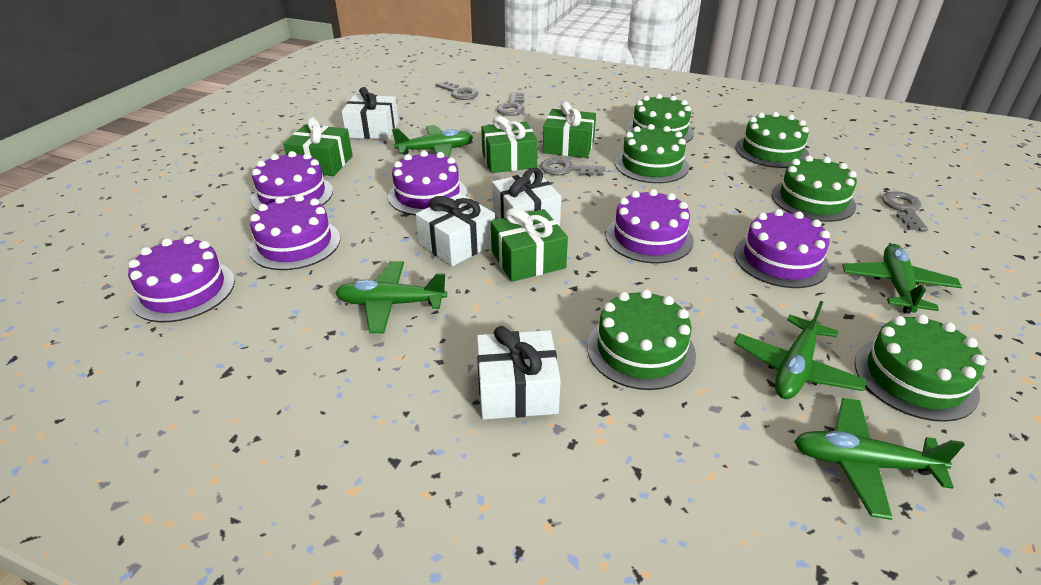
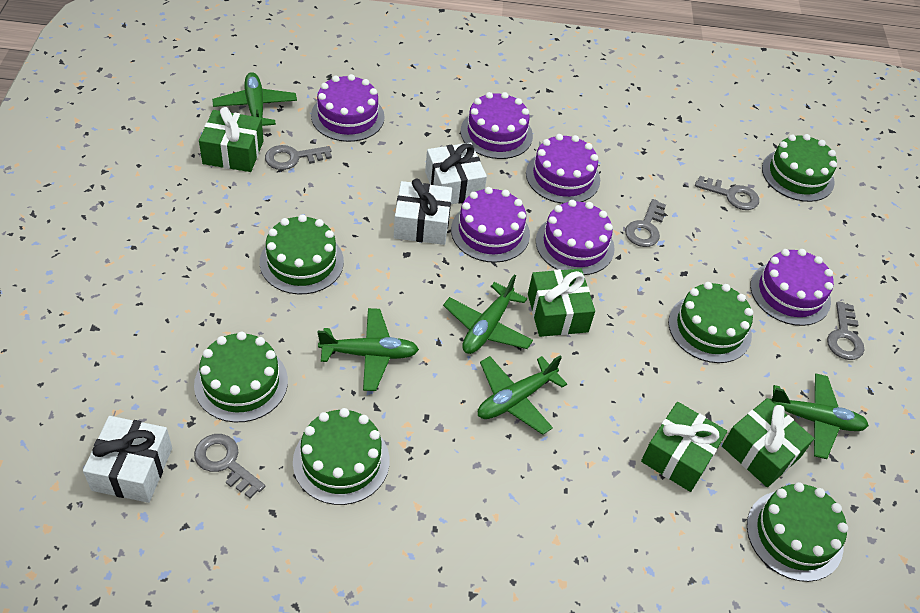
grey key: 4 -> 5
white gift: 4 -> 3

